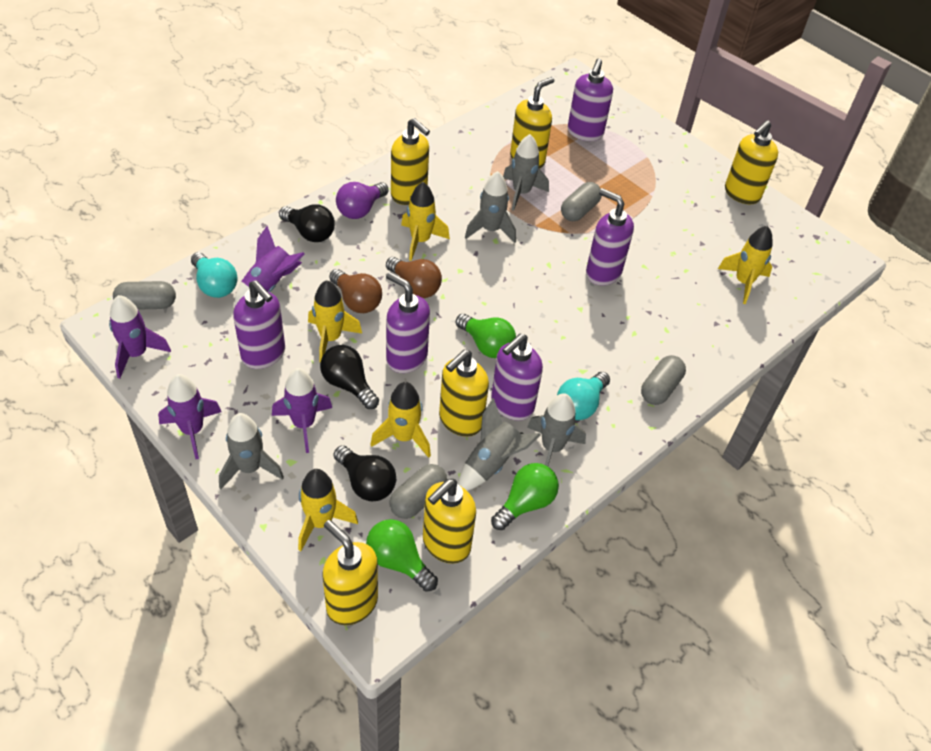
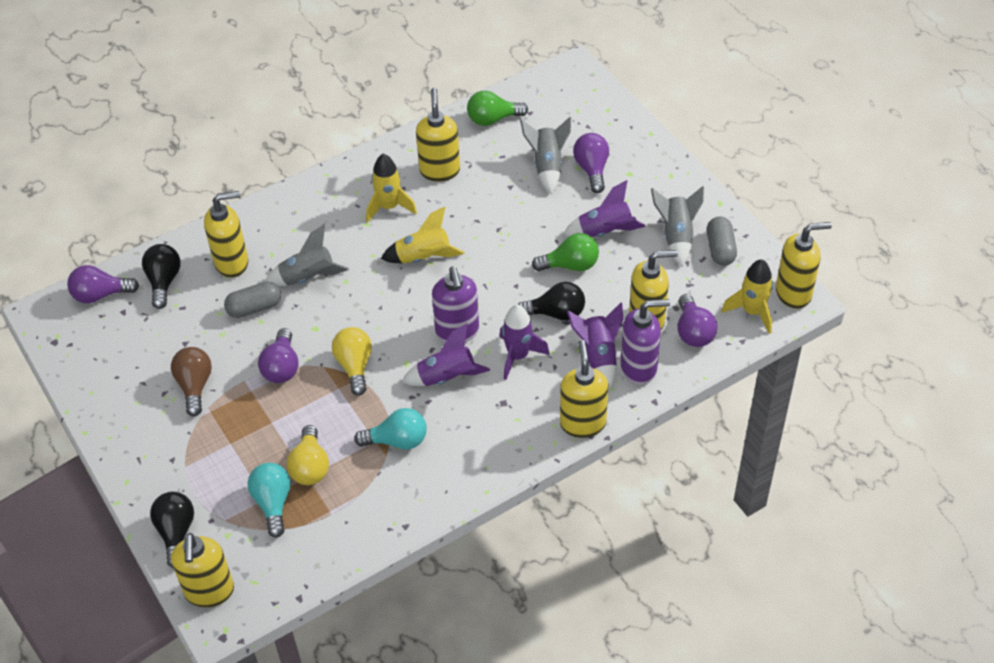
brown light bulb: 2 -> 1
green light bulb: 3 -> 2
grey capsule: 4 -> 2
grey rocket: 5 -> 3
purple light bulb: 1 -> 4
purple soap dispenser: 5 -> 2
yellow light bulb: 0 -> 2
yellow rocket: 5 -> 3

